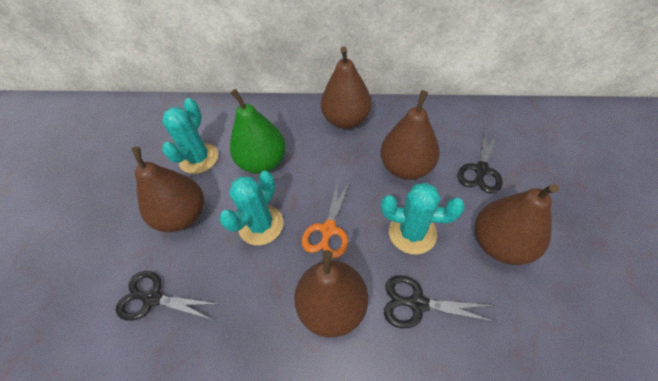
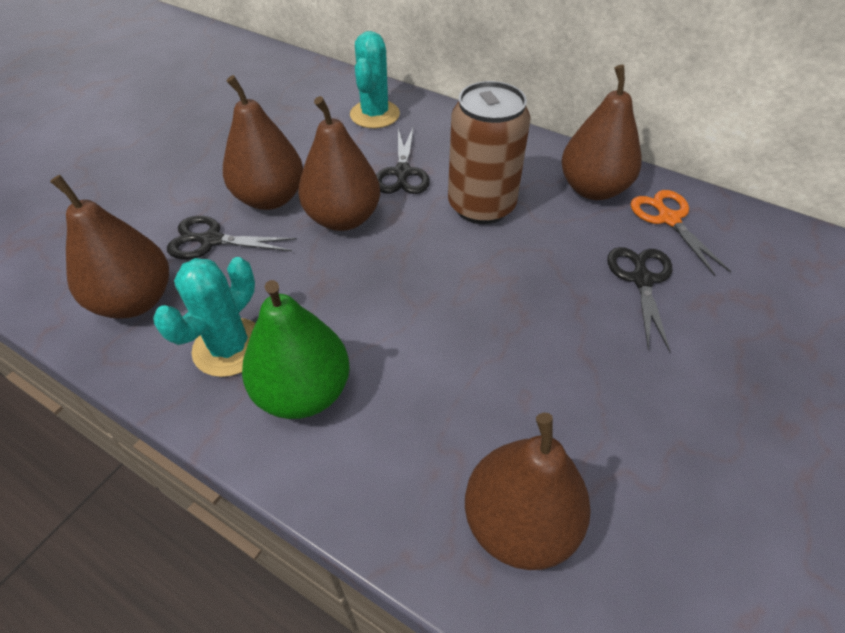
brown can: 0 -> 1
turquoise cactus: 3 -> 2

